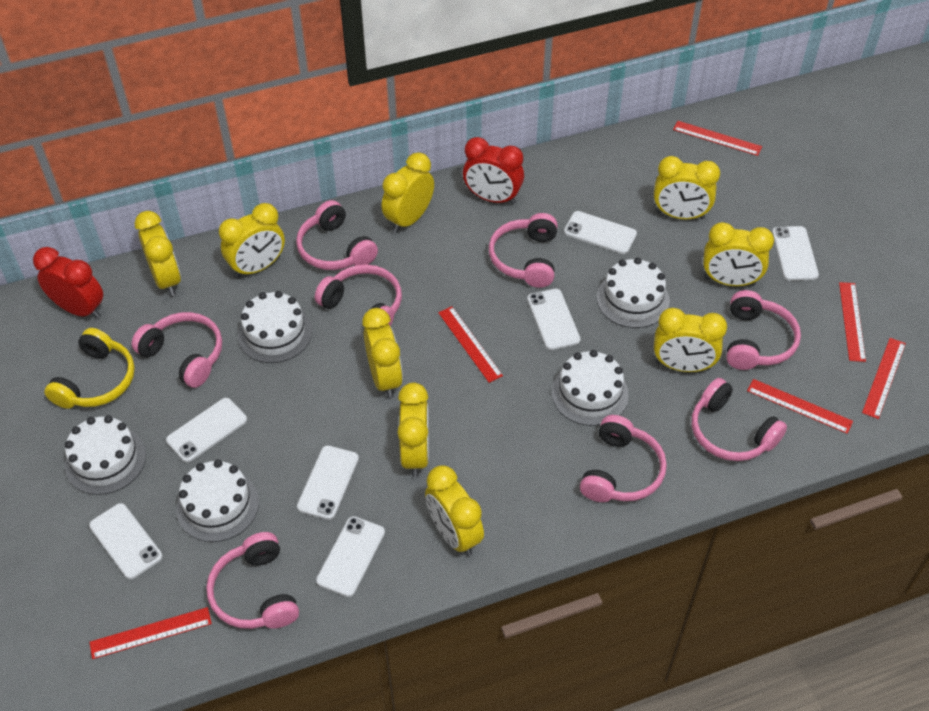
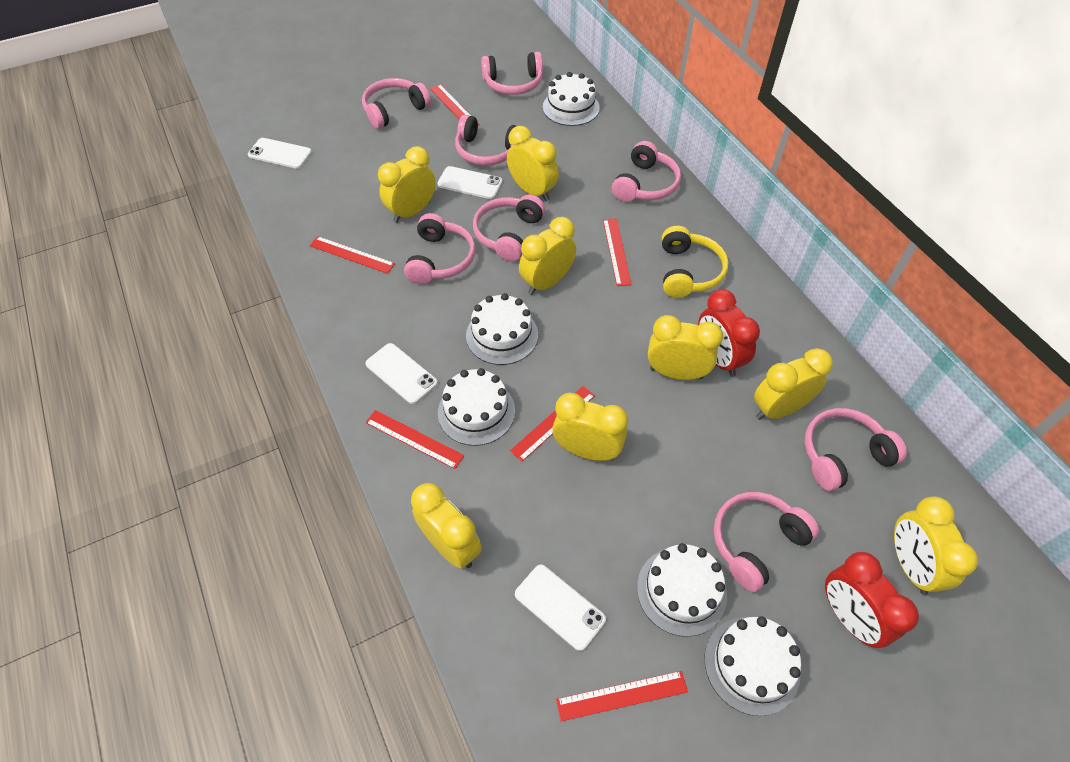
white phone: 7 -> 4
yellow clock: 9 -> 8

